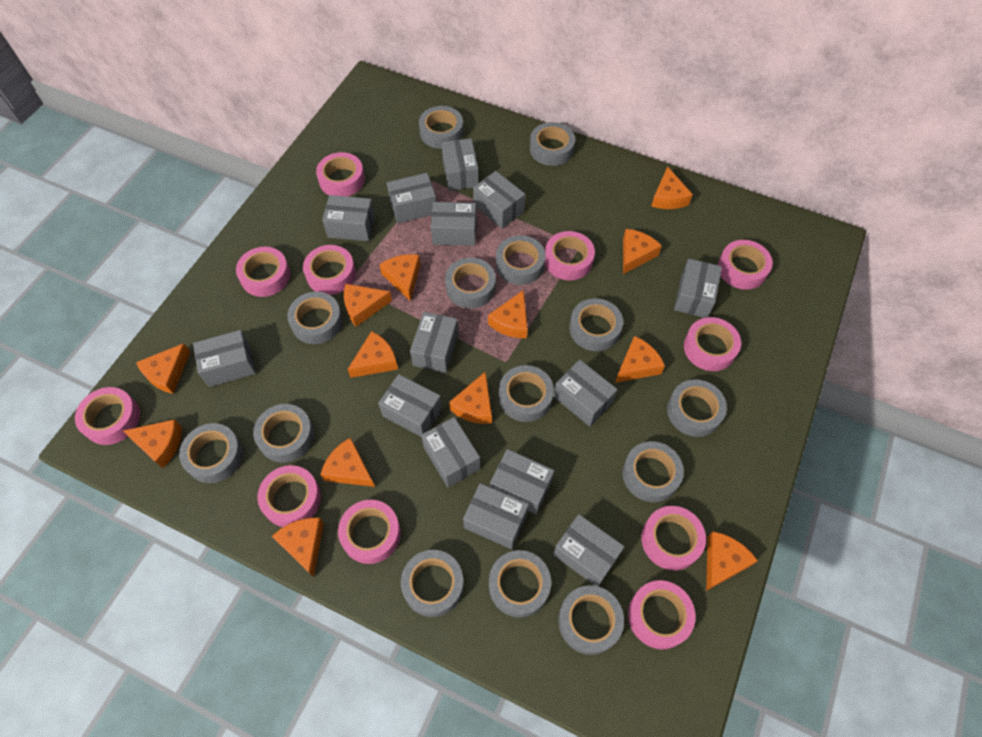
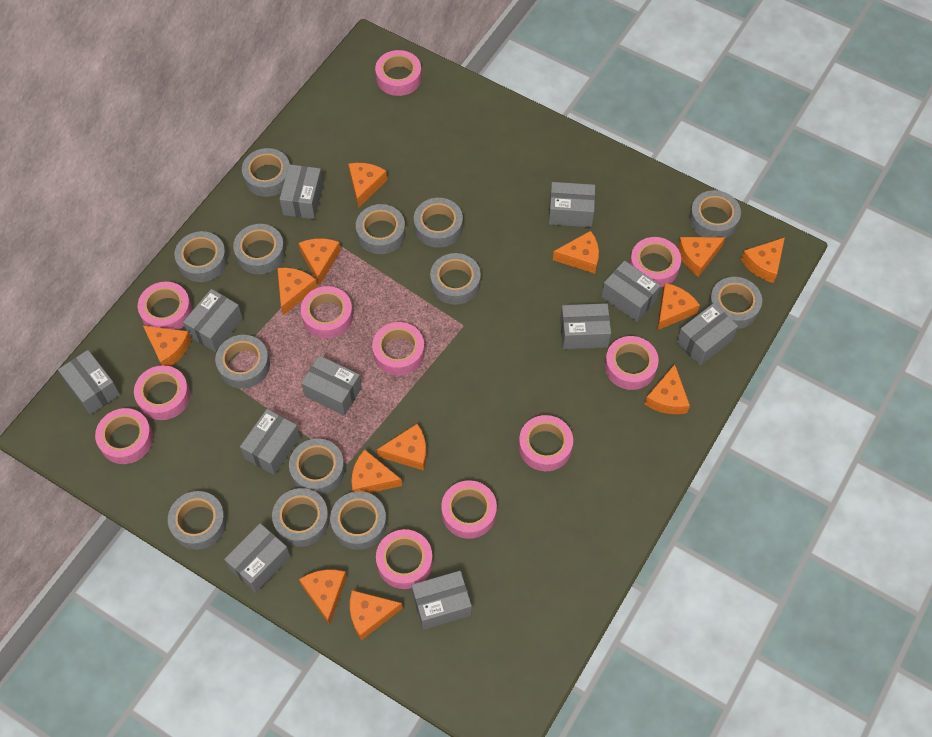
grey box: 14 -> 11
grey tape: 14 -> 13

